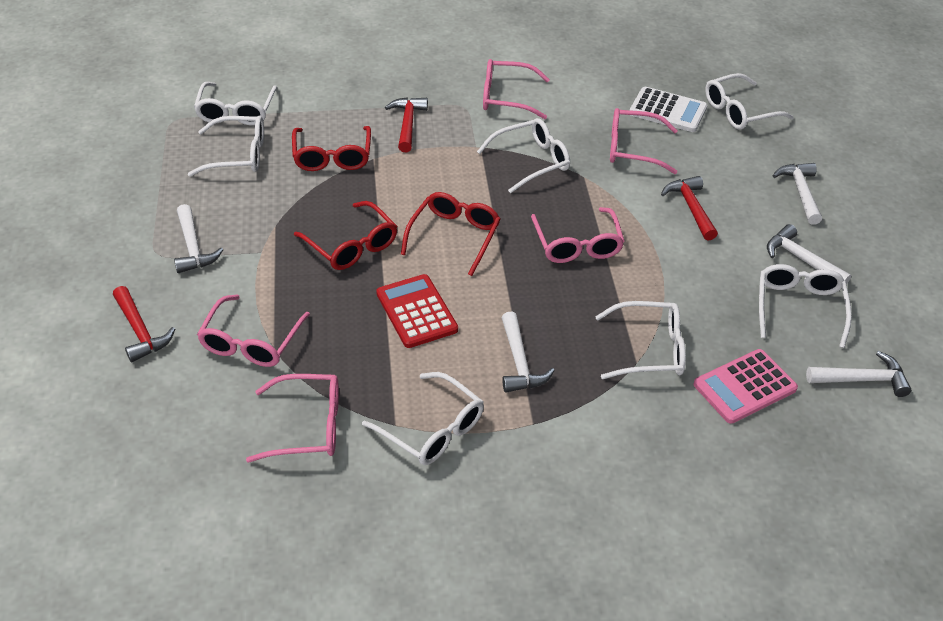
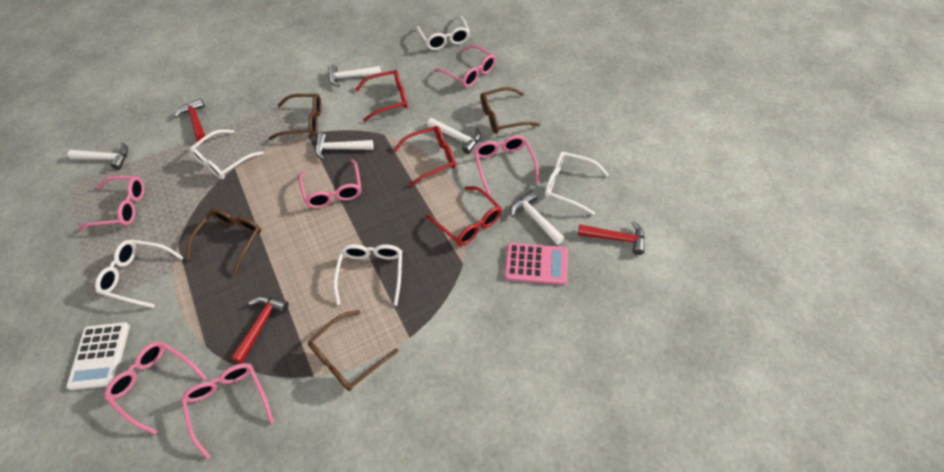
brown glasses: 0 -> 4
pink glasses: 5 -> 6
red calculator: 1 -> 0
white glasses: 7 -> 5

